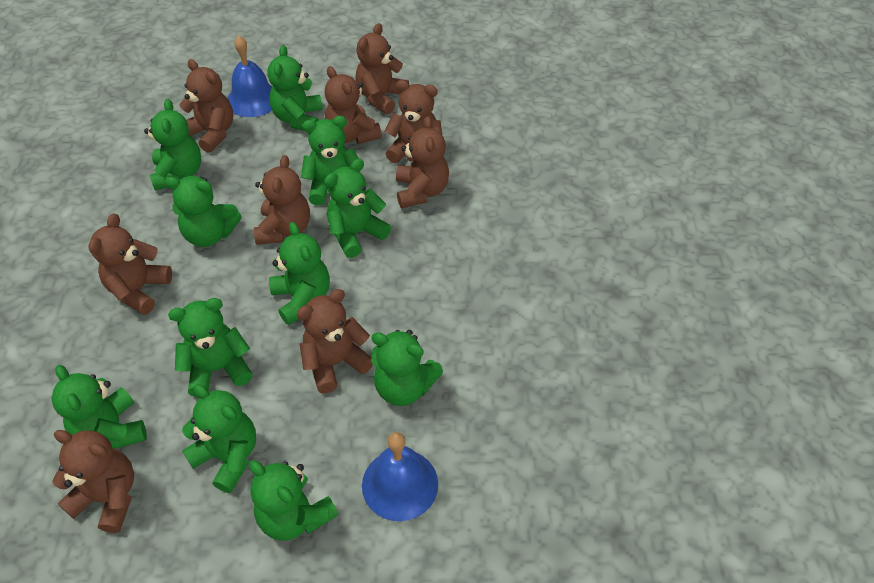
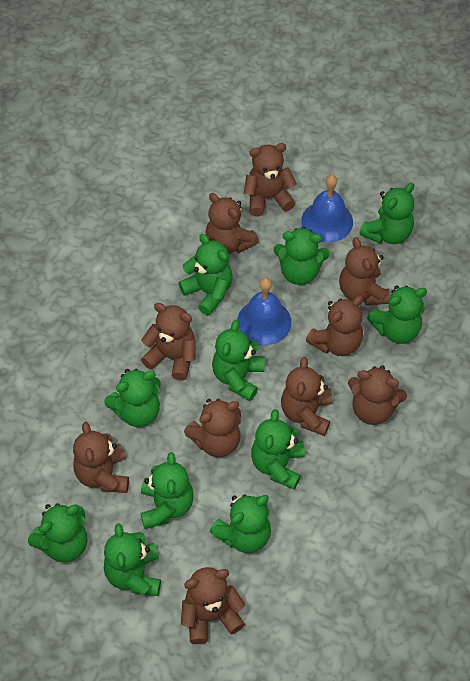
brown teddy bear: 9 -> 10

